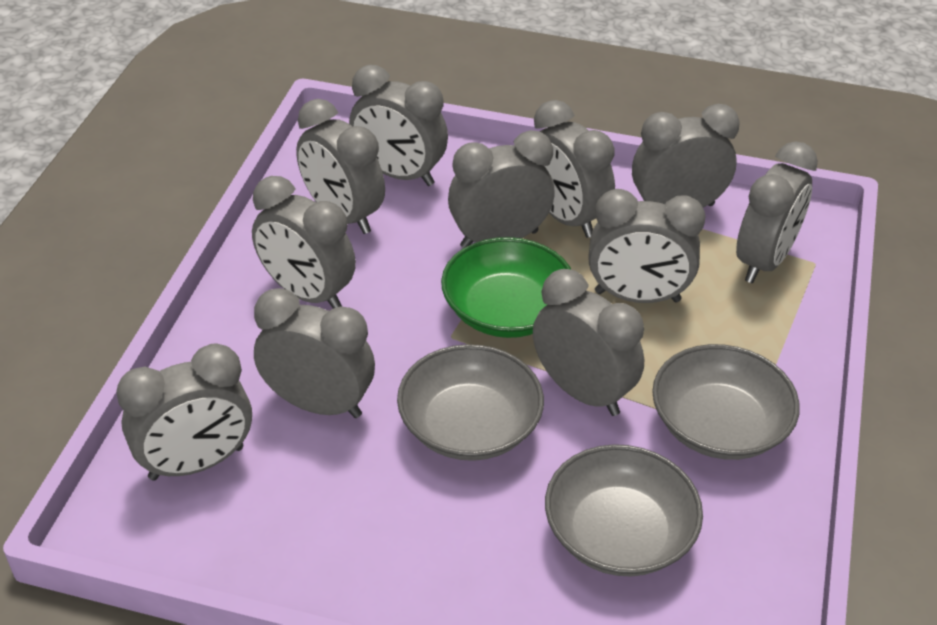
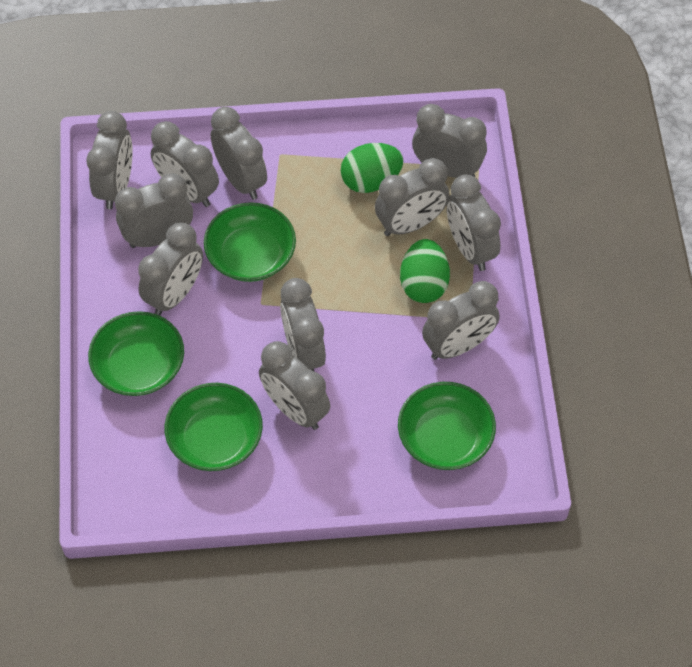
green bowl: 1 -> 4
green egg: 0 -> 2
grey bowl: 3 -> 0

